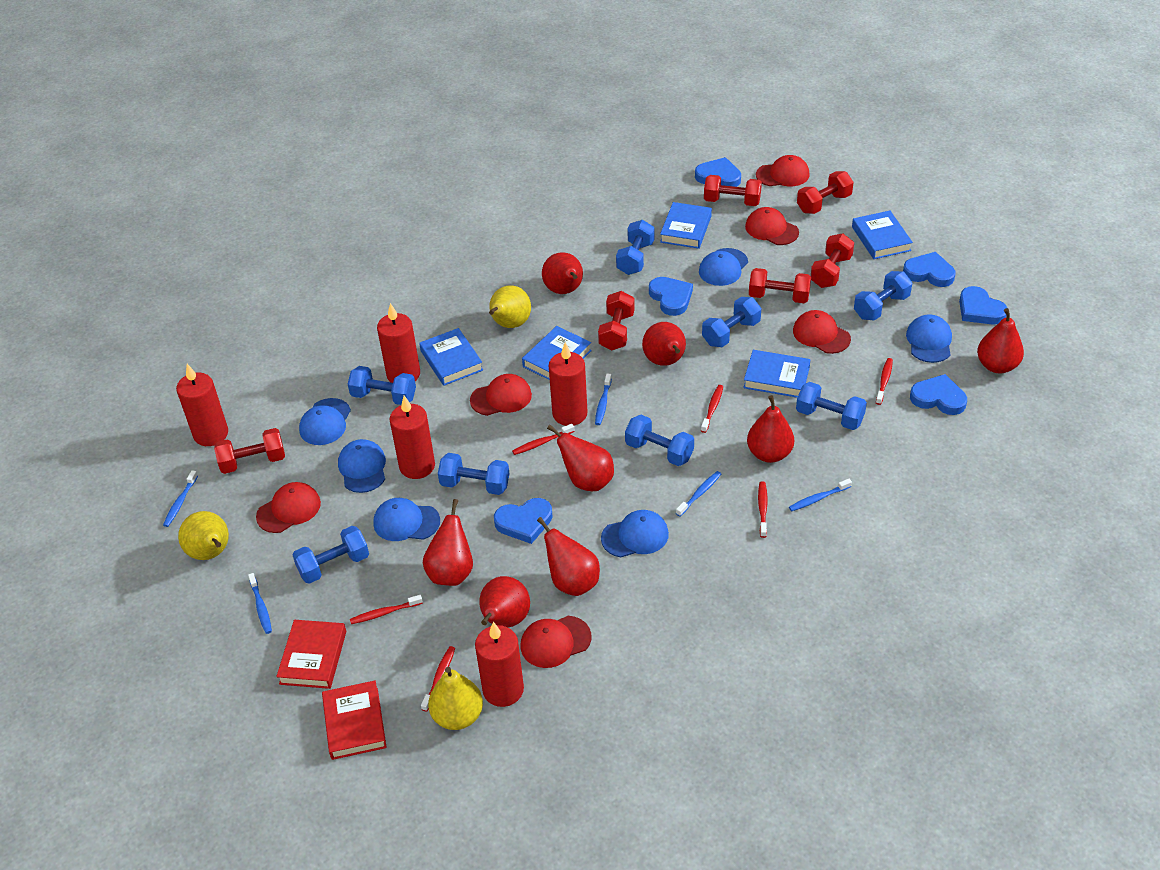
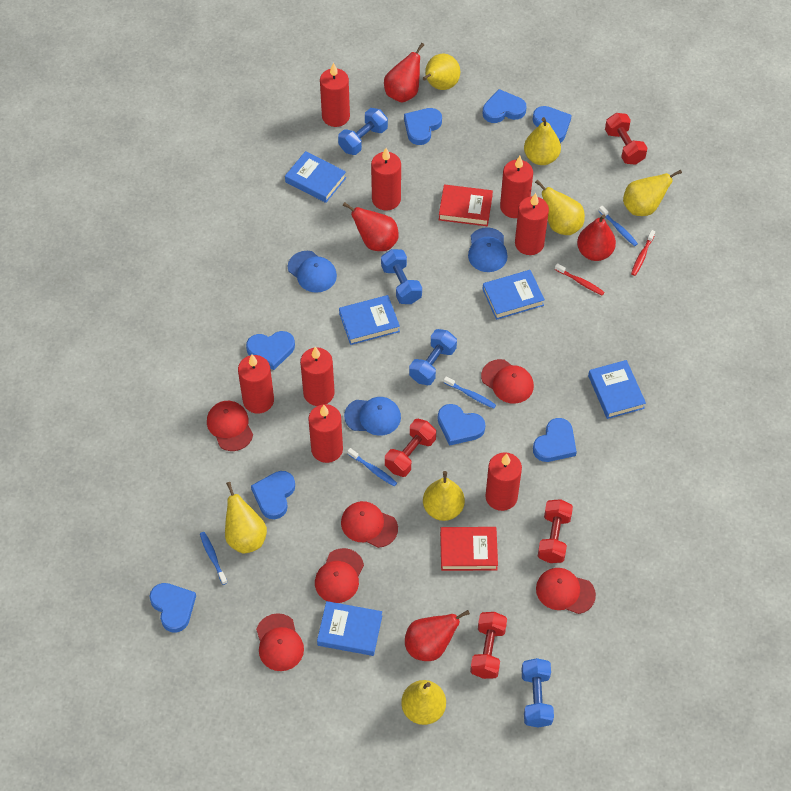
blue cap: 6 -> 3
blue dumbbell: 8 -> 4
blue heart: 6 -> 8
blue toothbrush: 5 -> 4
red candle: 5 -> 8
red dumbbell: 6 -> 4
red pear: 8 -> 4
red toothbrush: 6 -> 2
yellow pear: 3 -> 7

